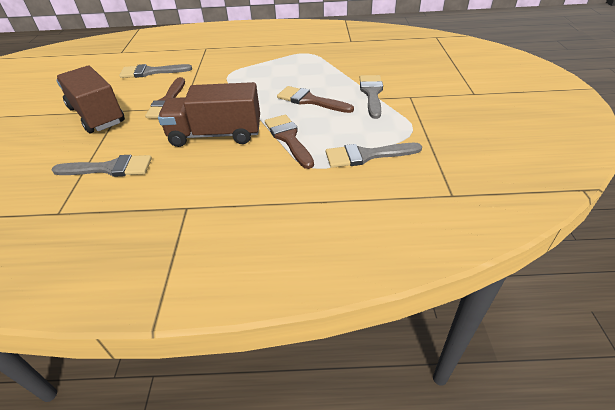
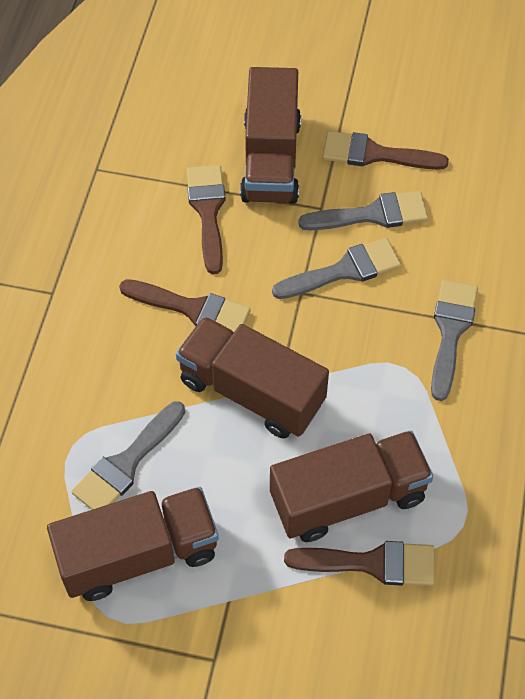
brown brush: 3 -> 4
brown truck: 2 -> 4

